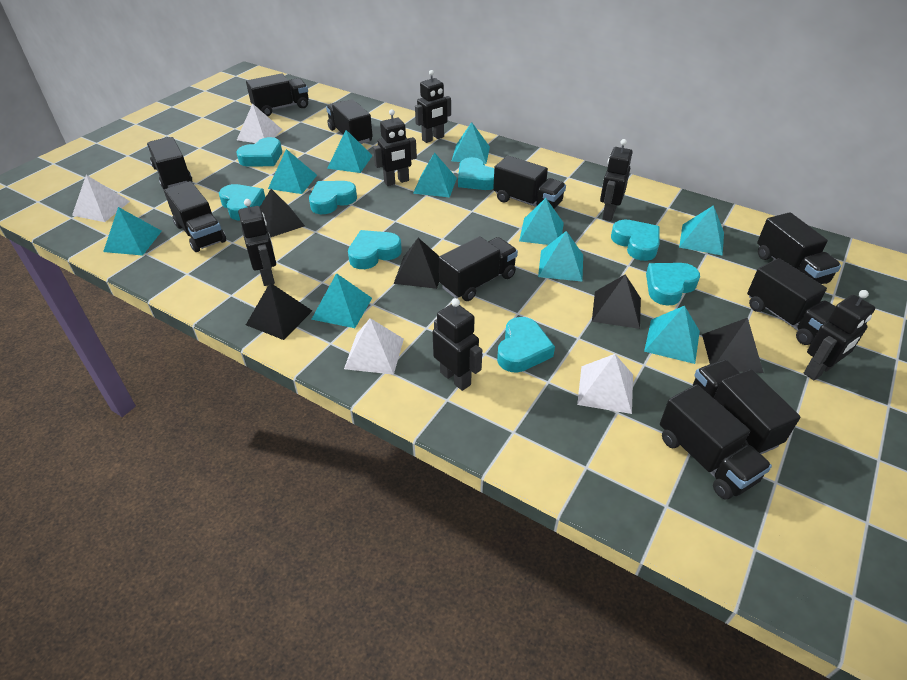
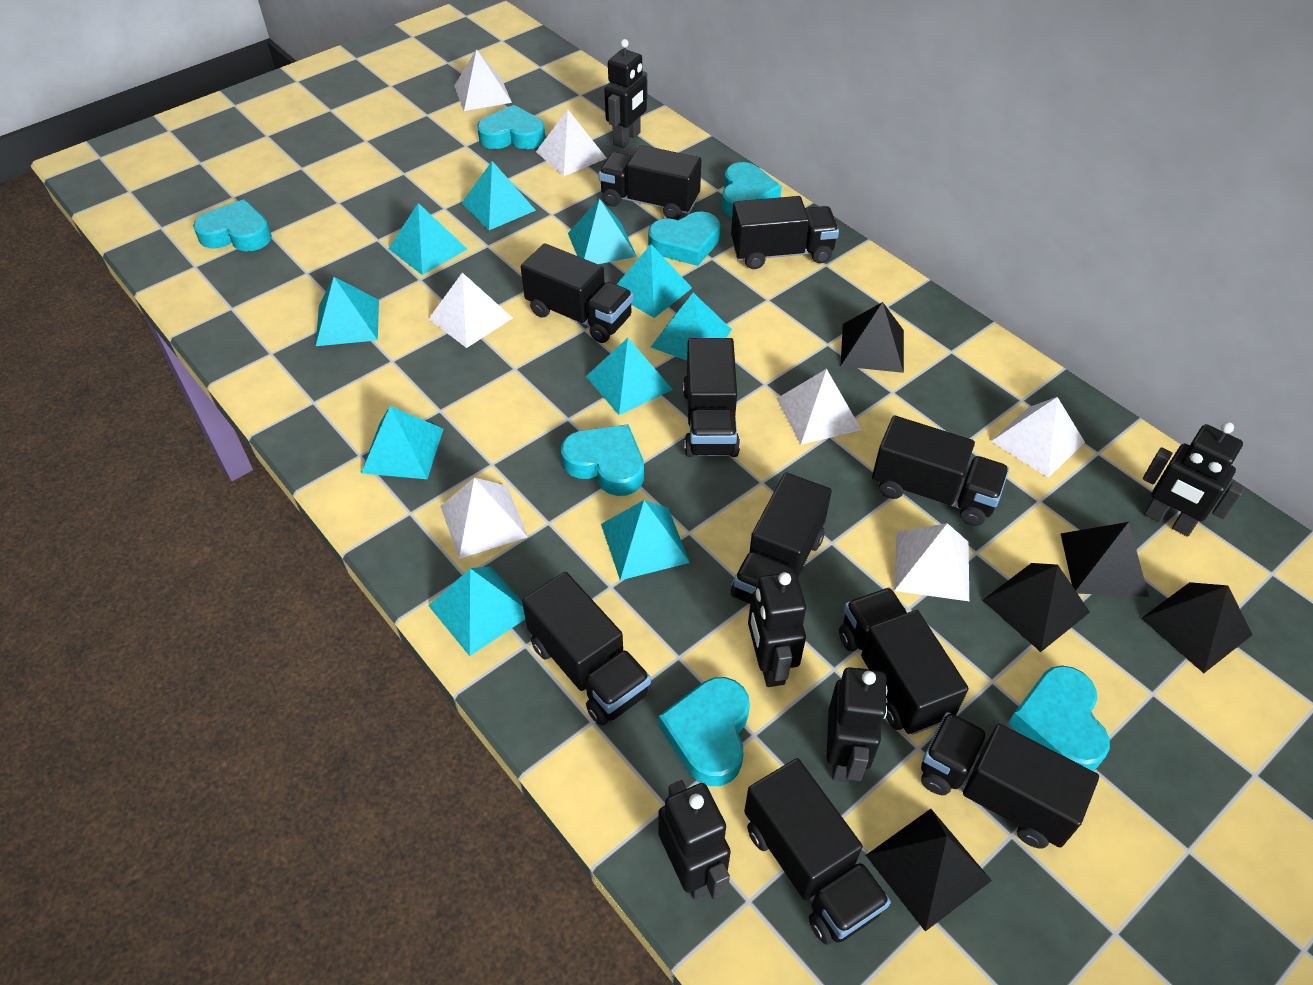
black robot: 6 -> 5
turquoise heart: 8 -> 7
white pyramid: 4 -> 7

